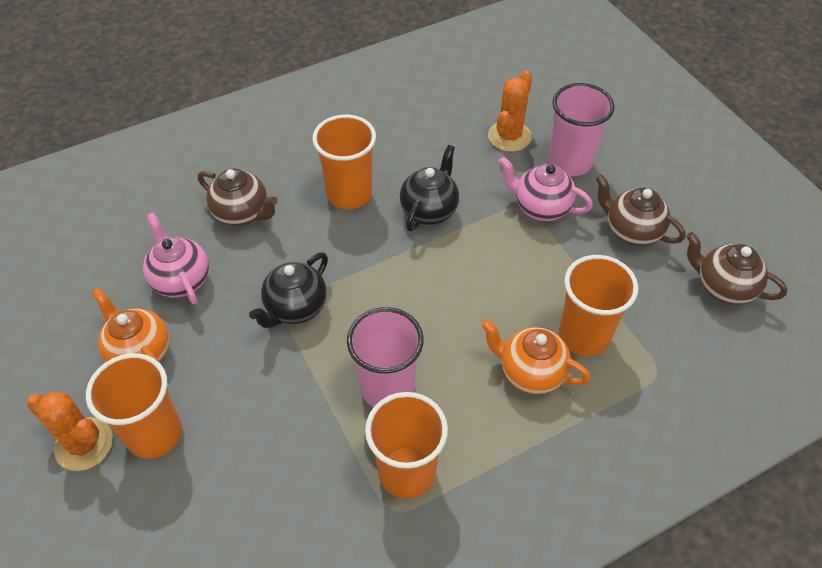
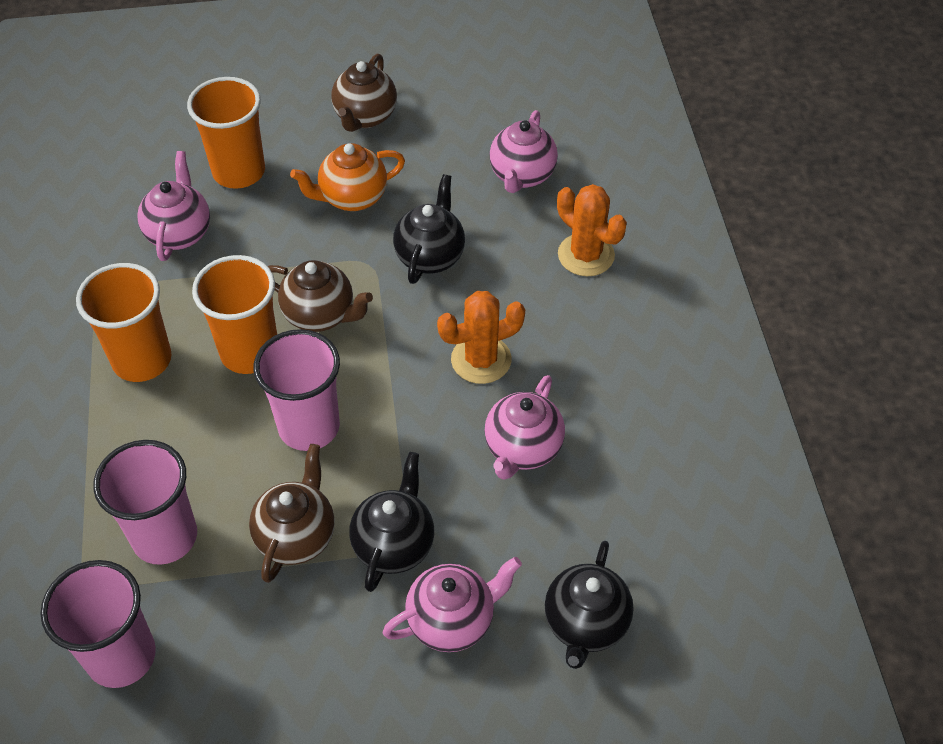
black teapot: 2 -> 3
orange cup: 4 -> 3
orange teapot: 2 -> 1
pink cup: 2 -> 3
pink teapot: 2 -> 4

